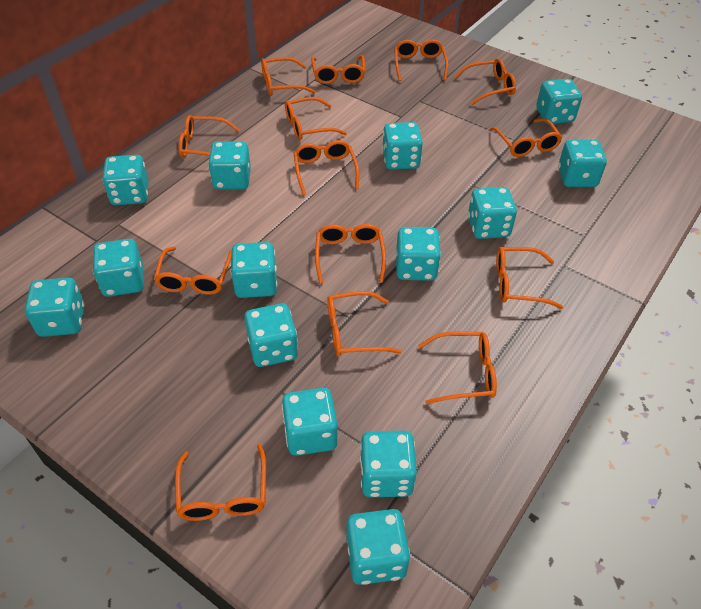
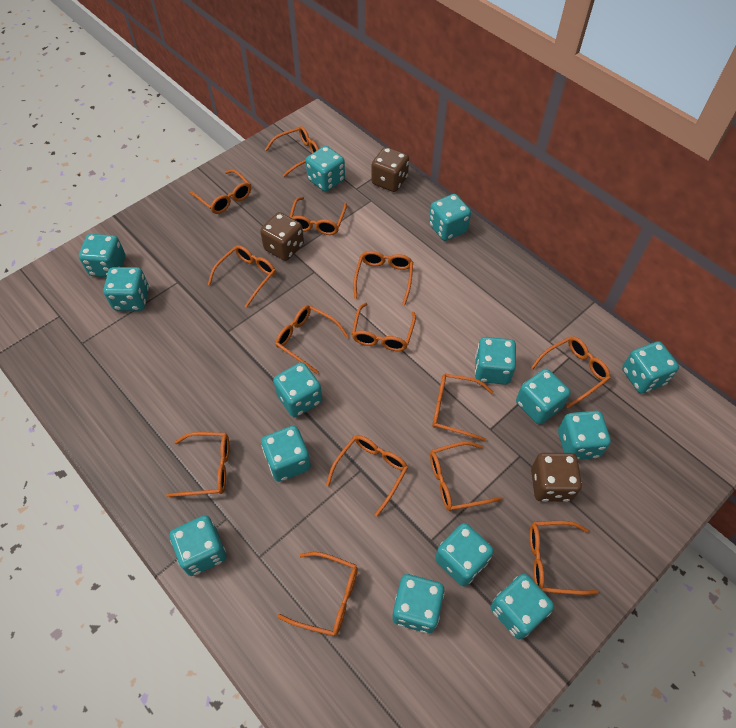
brown dice: 0 -> 3

